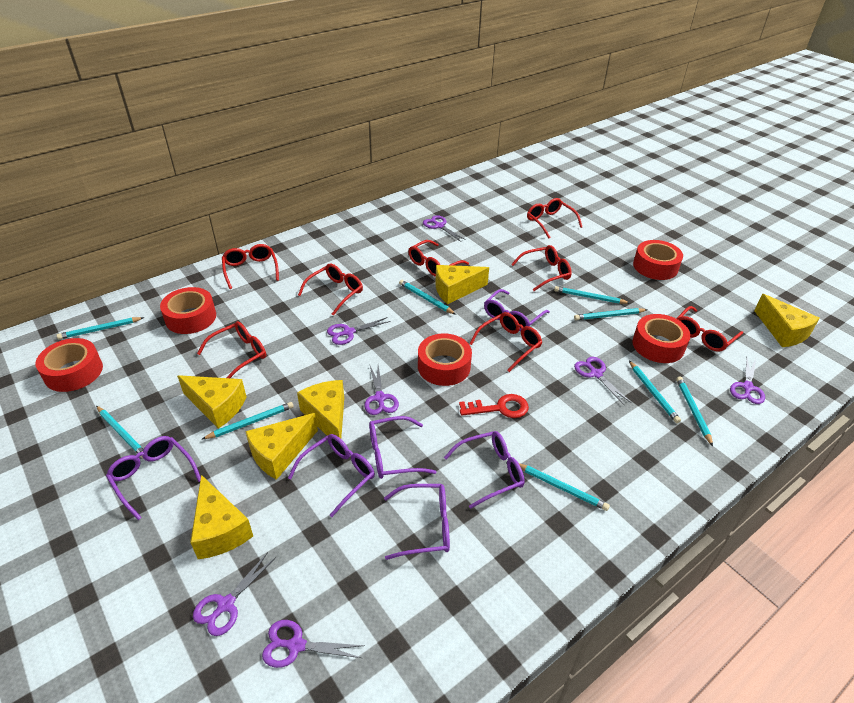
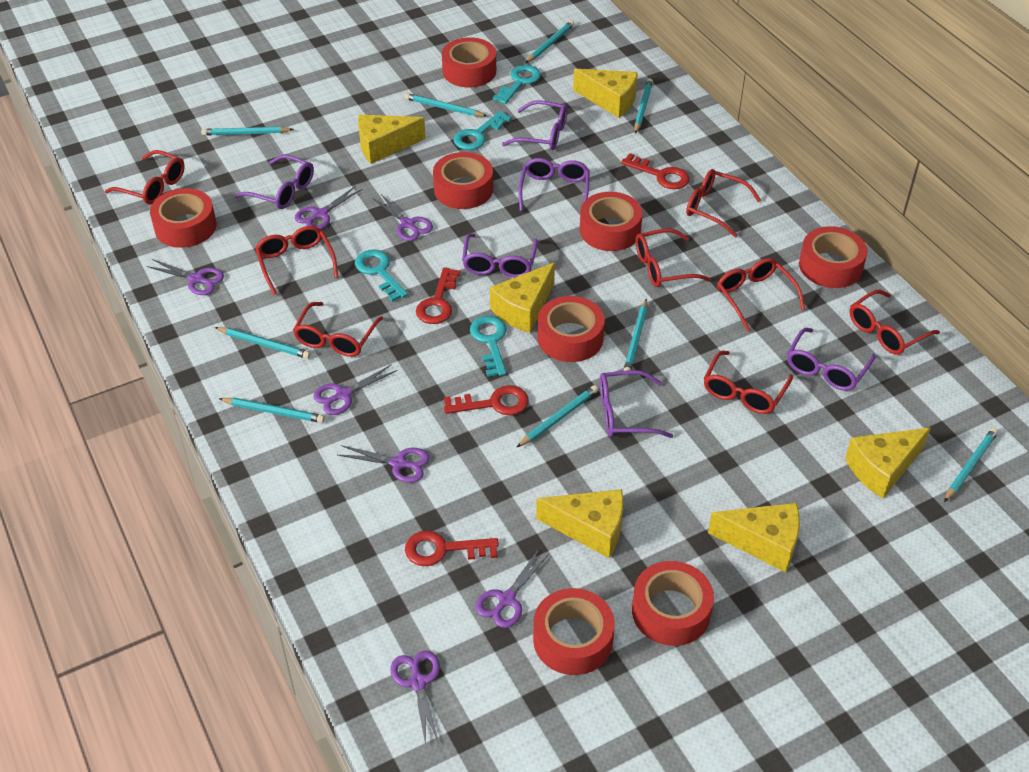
red key: 1 -> 4
red tape: 5 -> 8
turquoise key: 0 -> 4

